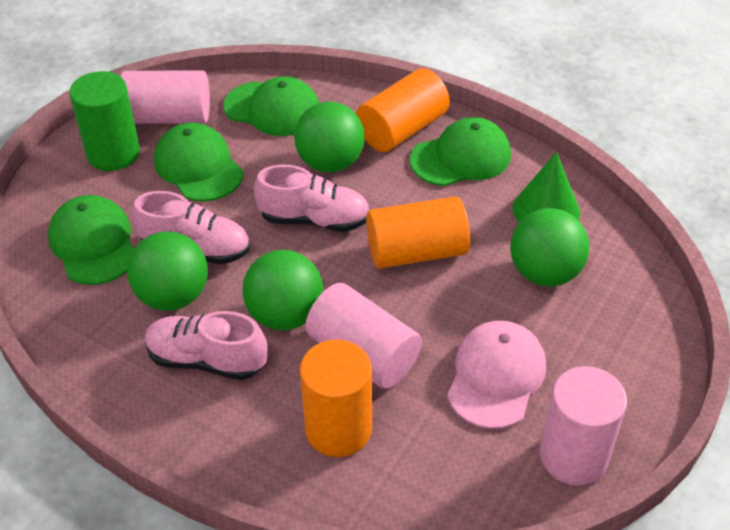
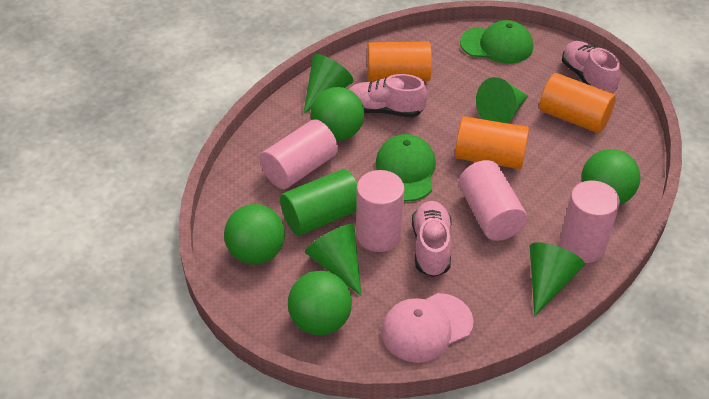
green cap: 4 -> 2
green cone: 1 -> 4
pink cylinder: 3 -> 4

